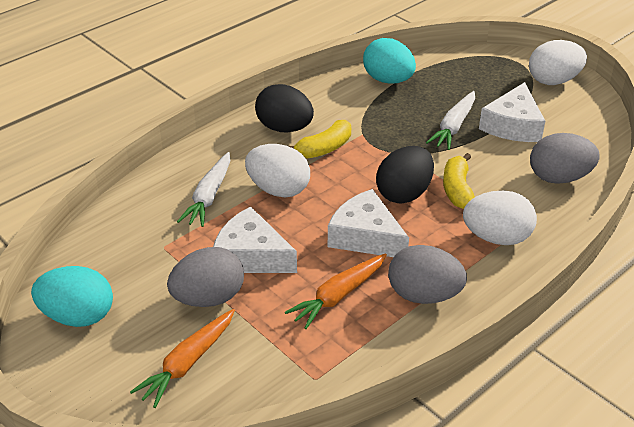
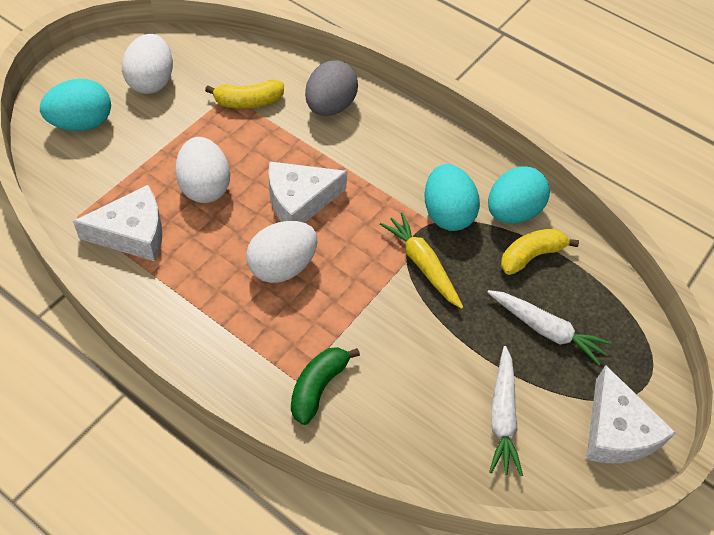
black egg: 2 -> 0
green banana: 0 -> 1
grey egg: 3 -> 1
orange carrot: 2 -> 0
turquoise egg: 2 -> 3
yellow carrot: 0 -> 1

